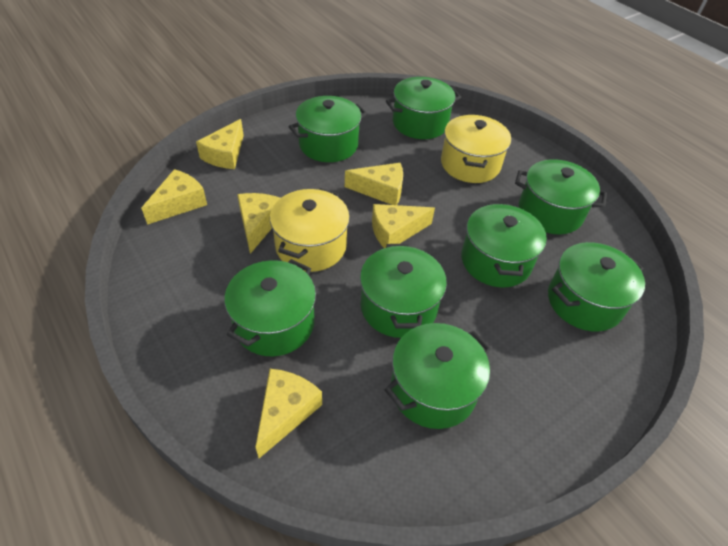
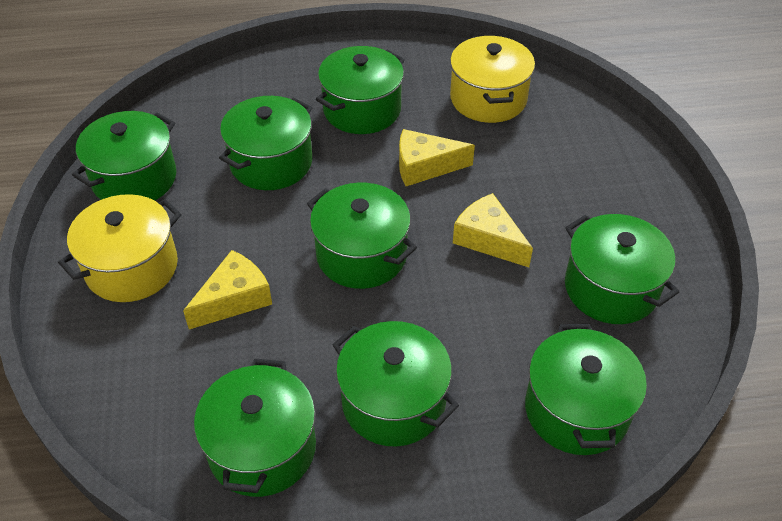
yellow cheese: 6 -> 3

